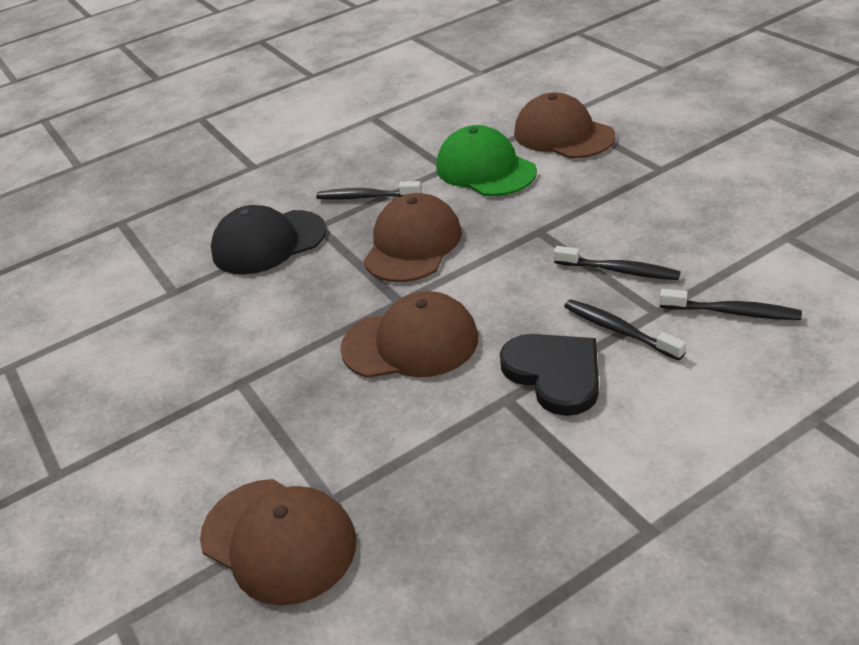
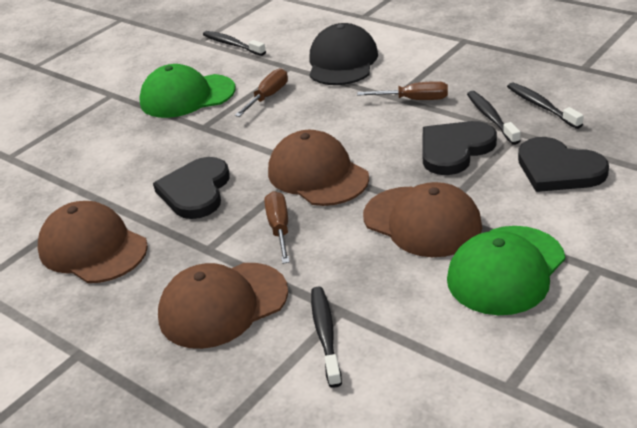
black heart: 1 -> 3
brown screwdriver: 0 -> 3
green cap: 1 -> 2

